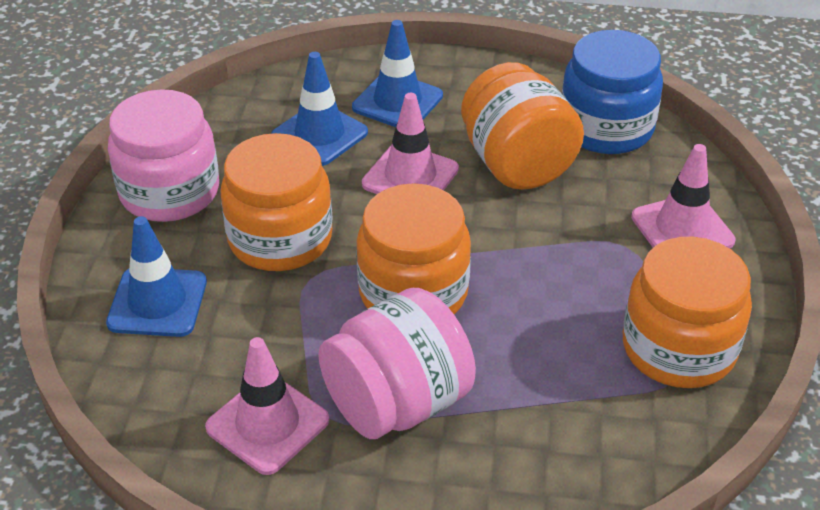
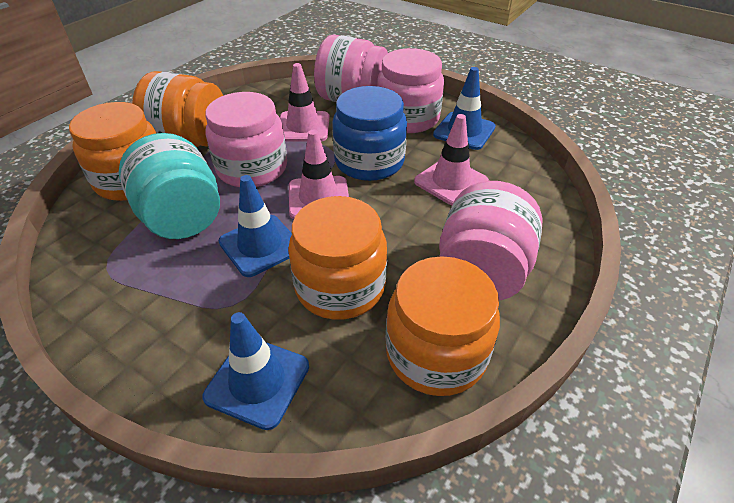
pink jar: 2 -> 4
turquoise jar: 0 -> 1

